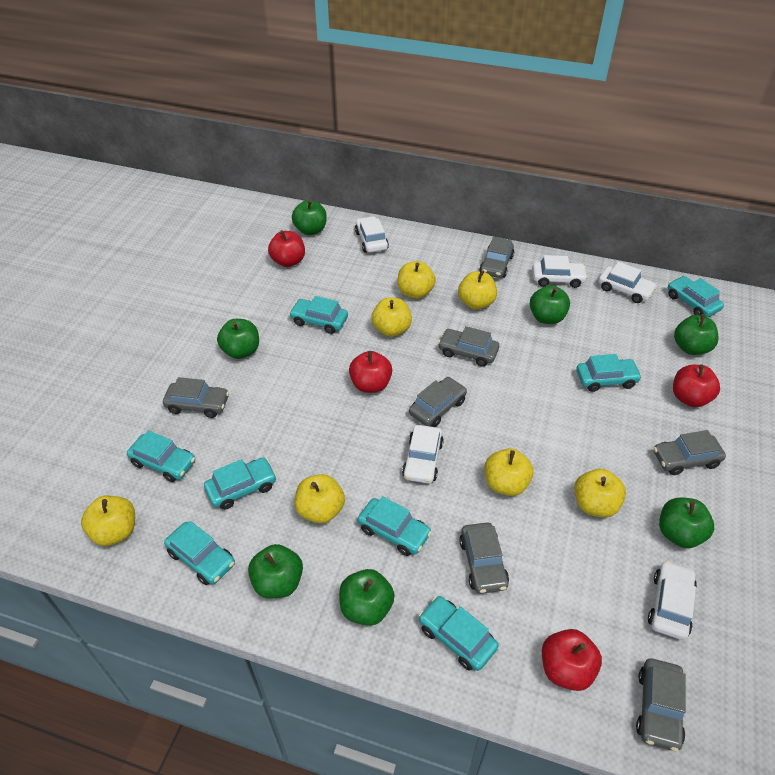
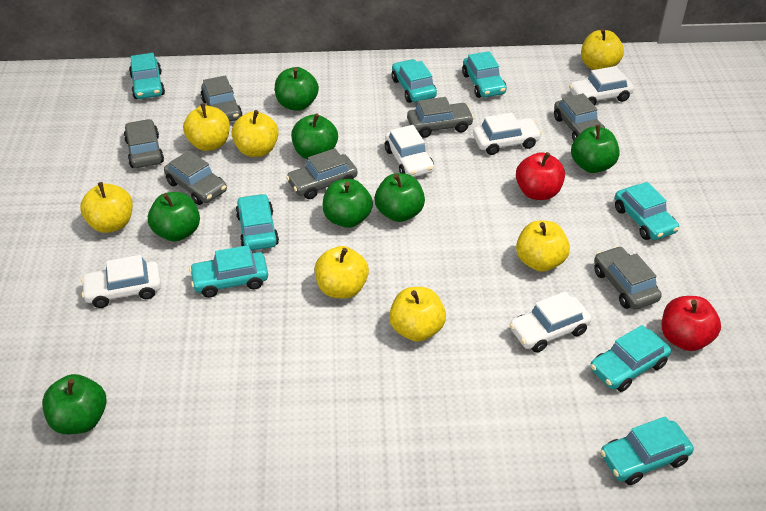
red apple: 4 -> 2

